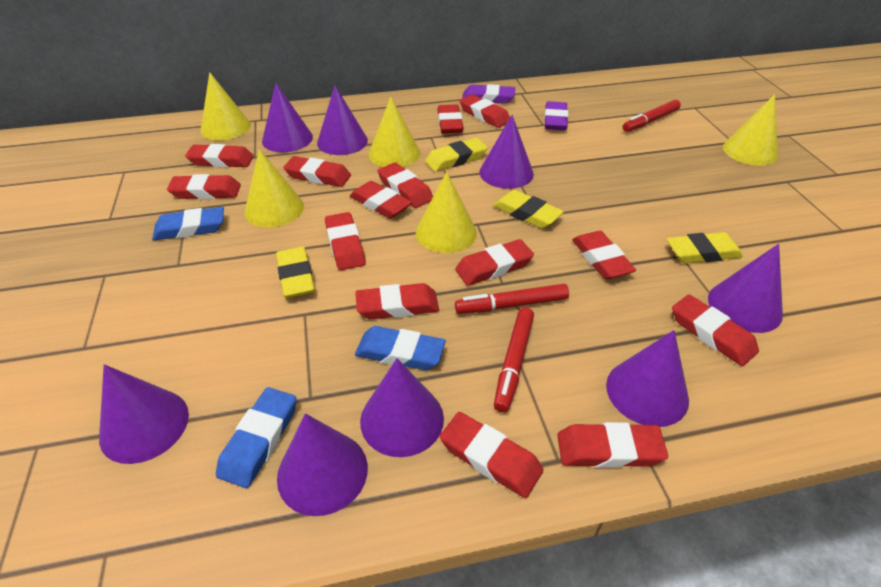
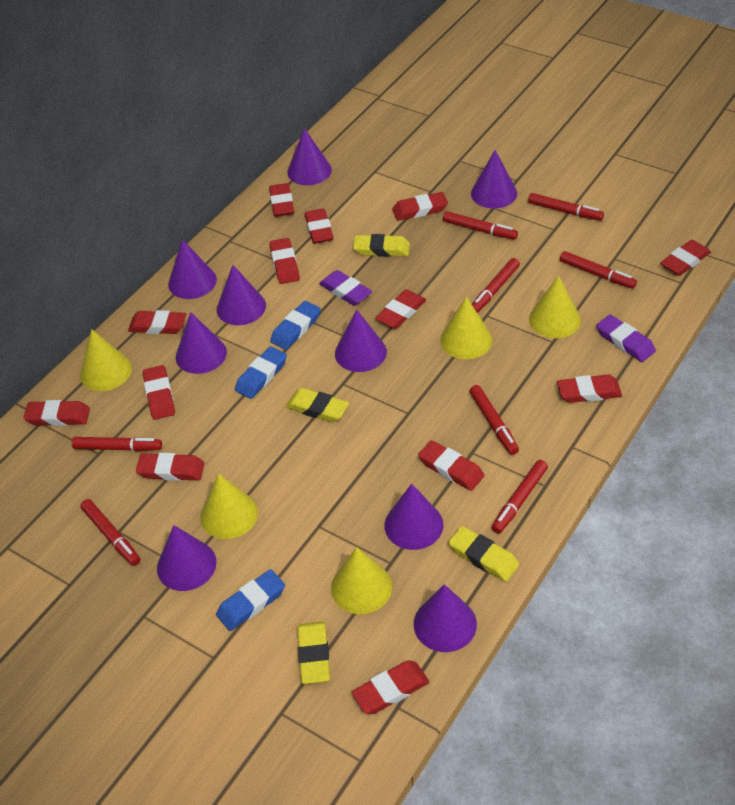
purple cone: 8 -> 9
red eraser: 14 -> 13
red marker: 3 -> 8

